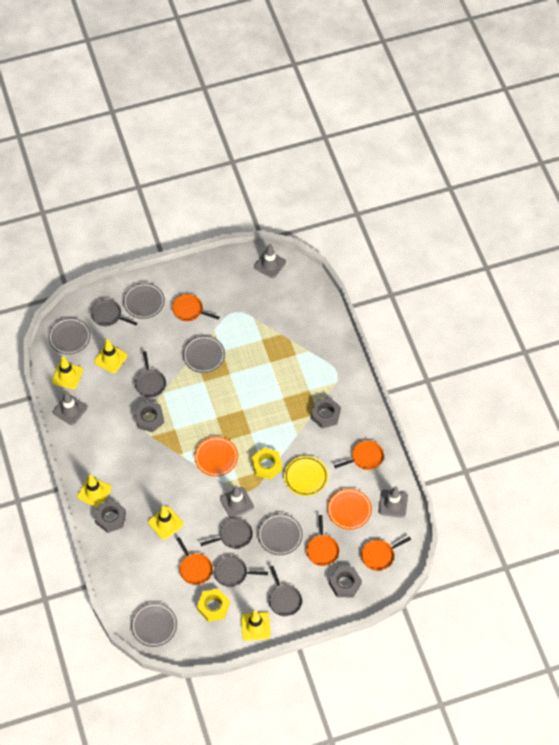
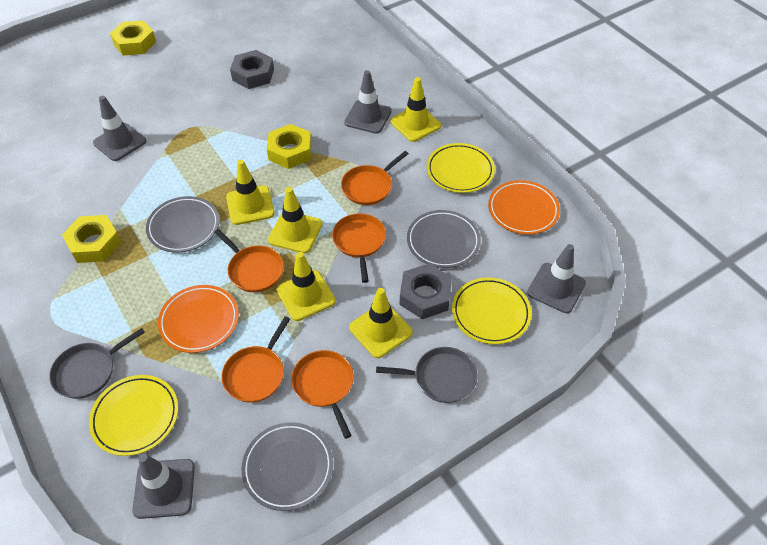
grey nut: 4 -> 2
grey pan: 5 -> 2
grey plate: 5 -> 3
yellow nut: 2 -> 3
yellow plate: 1 -> 3

